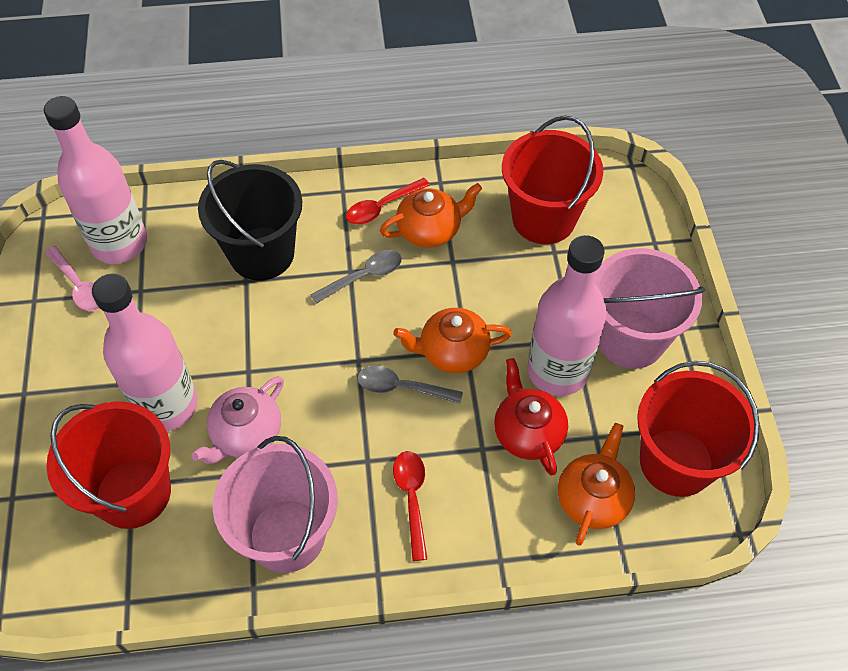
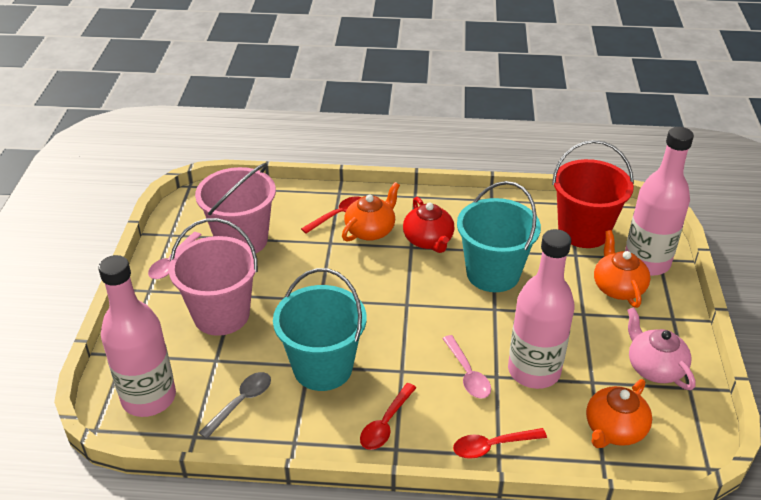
black bucket: 1 -> 0
grey spoon: 2 -> 1
pink spoon: 1 -> 2
red bucket: 3 -> 1
red spoon: 2 -> 3
turquoise bucket: 0 -> 2

